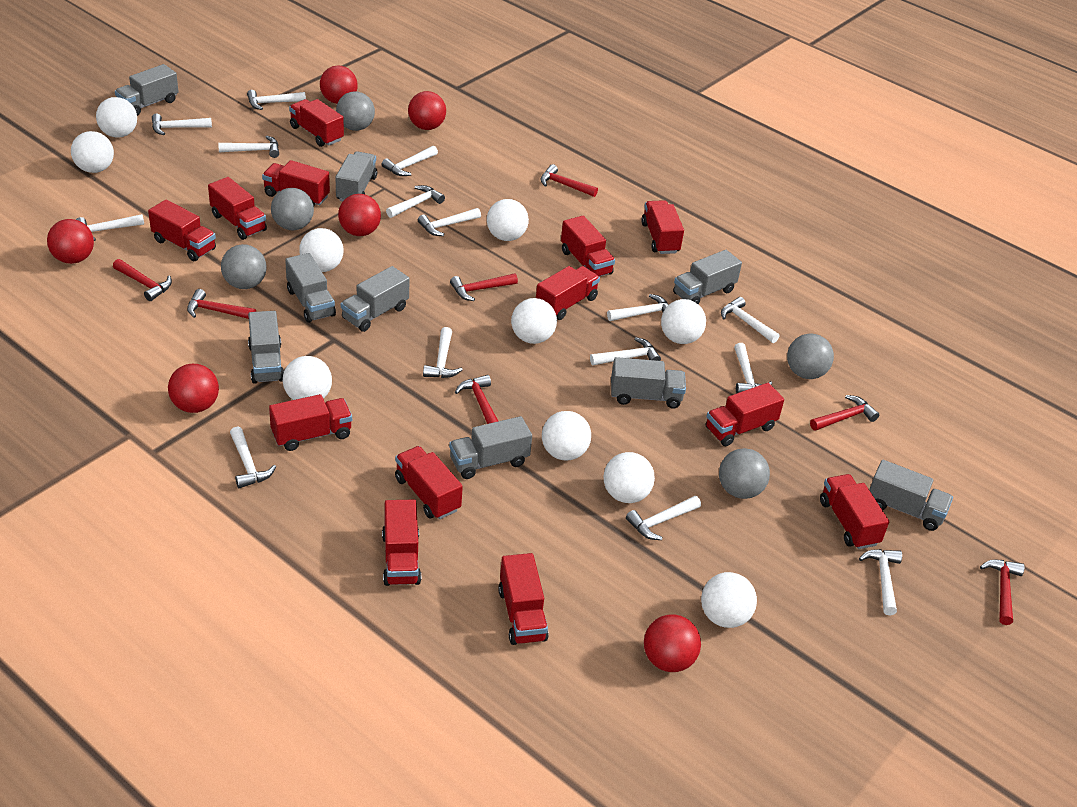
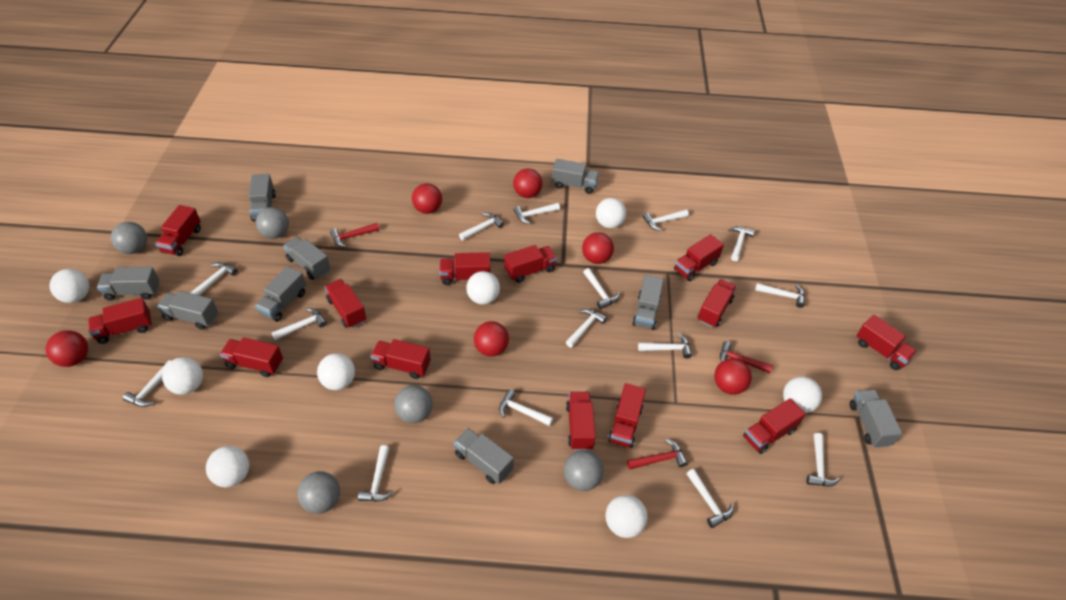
red hammer: 7 -> 3
white ball: 10 -> 8

